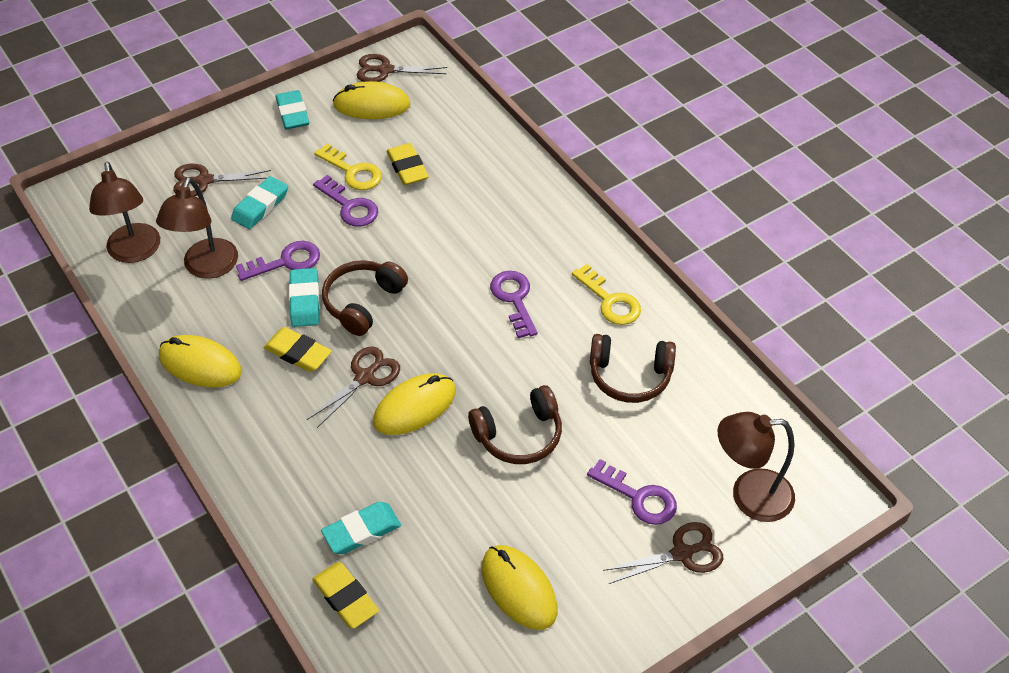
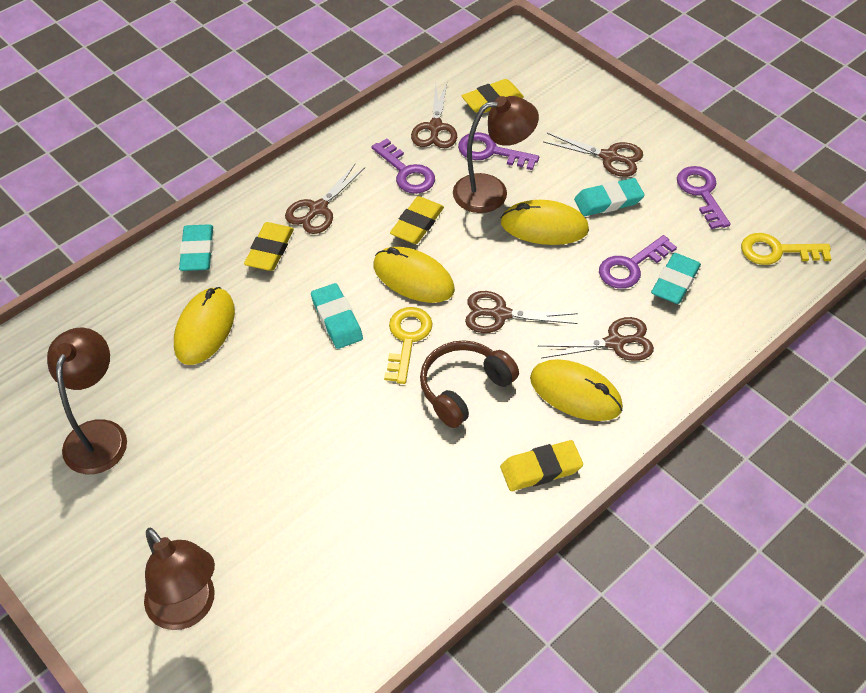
brown headphones: 3 -> 1
brown scissors: 4 -> 5
yellow eraser: 3 -> 4

